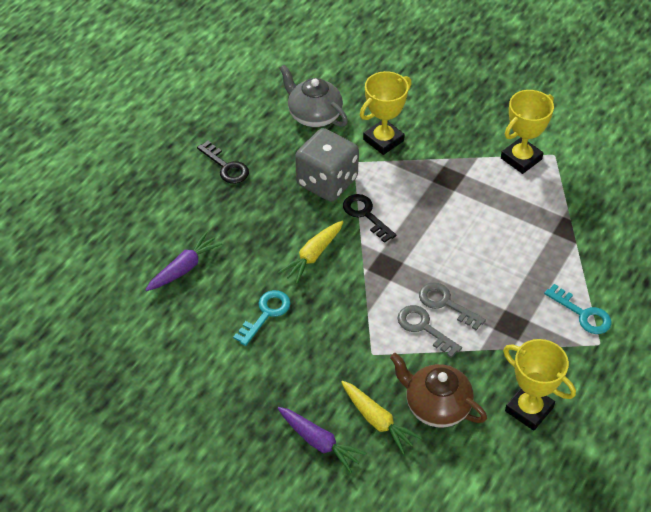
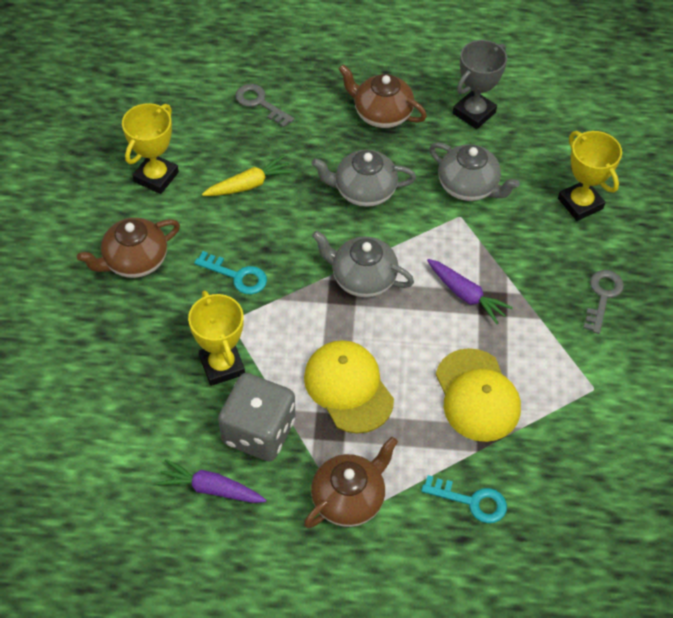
black key: 2 -> 0
brown teapot: 1 -> 3
grey teapot: 1 -> 3
grey trophy: 0 -> 1
yellow cap: 0 -> 2
yellow carrot: 2 -> 1

